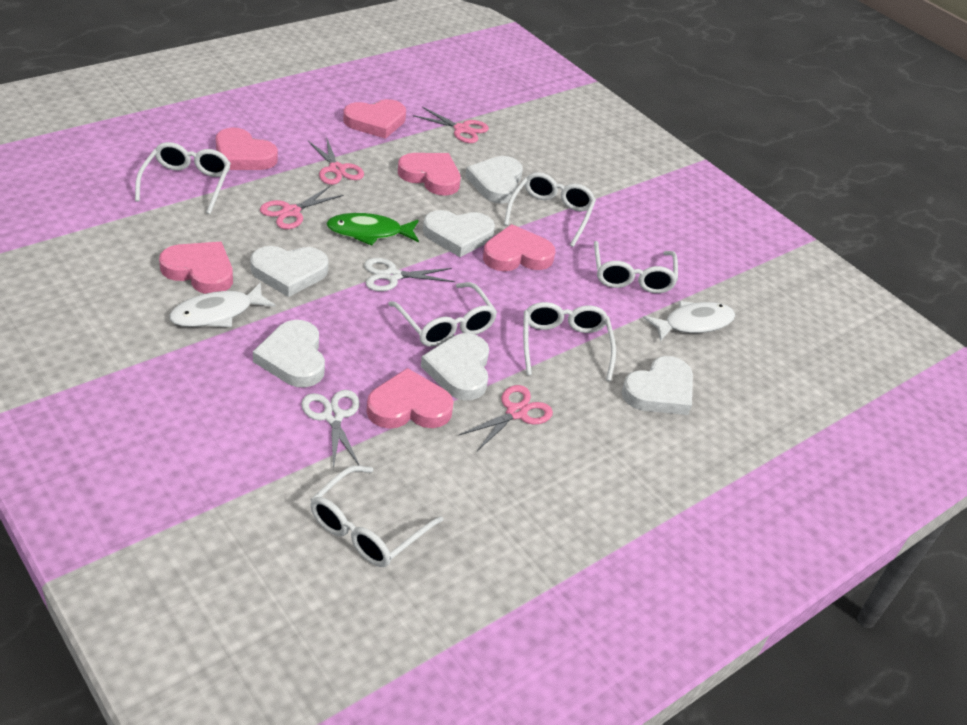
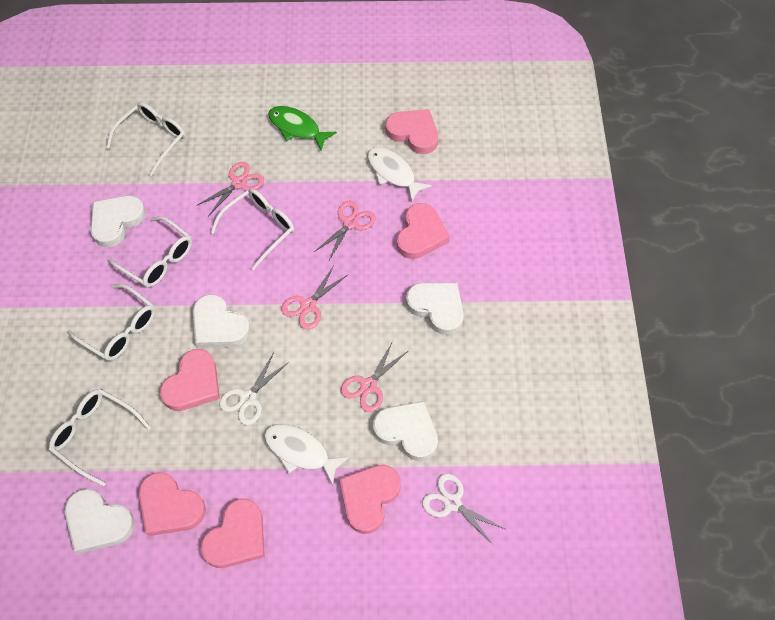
white glasses: 6 -> 5
white heart: 6 -> 5

